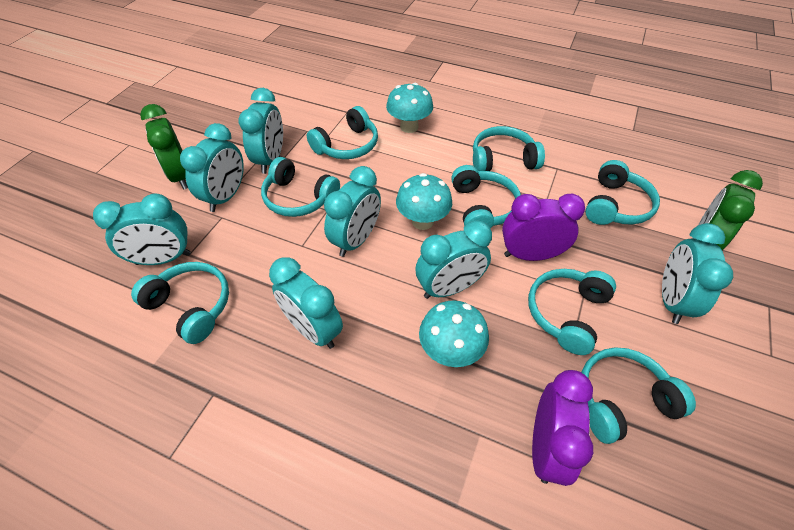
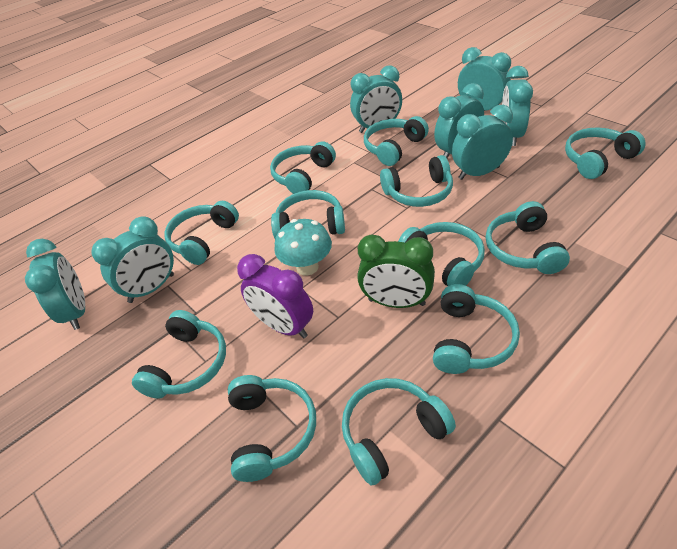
green clock: 2 -> 1
purple clock: 2 -> 1
turquoise headphones: 8 -> 12
turquoise mushroom: 3 -> 1

